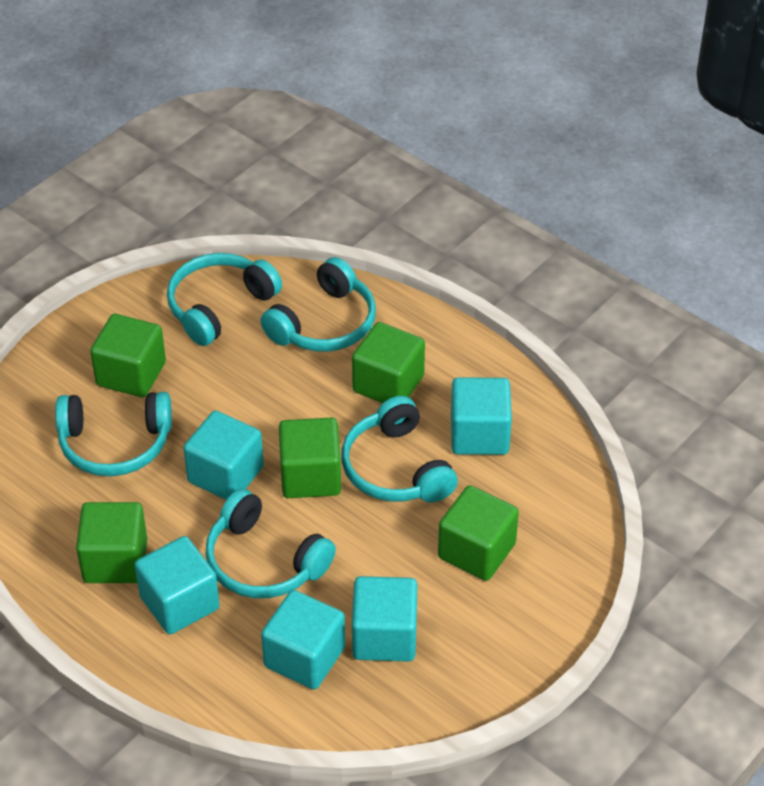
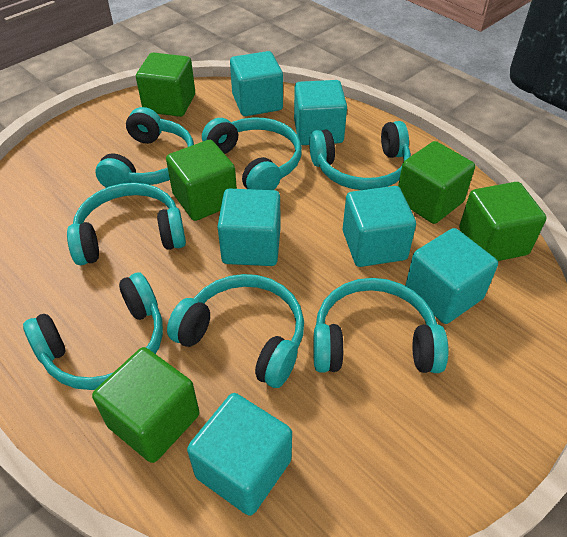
turquoise cube: 5 -> 6
turquoise headphones: 5 -> 7

